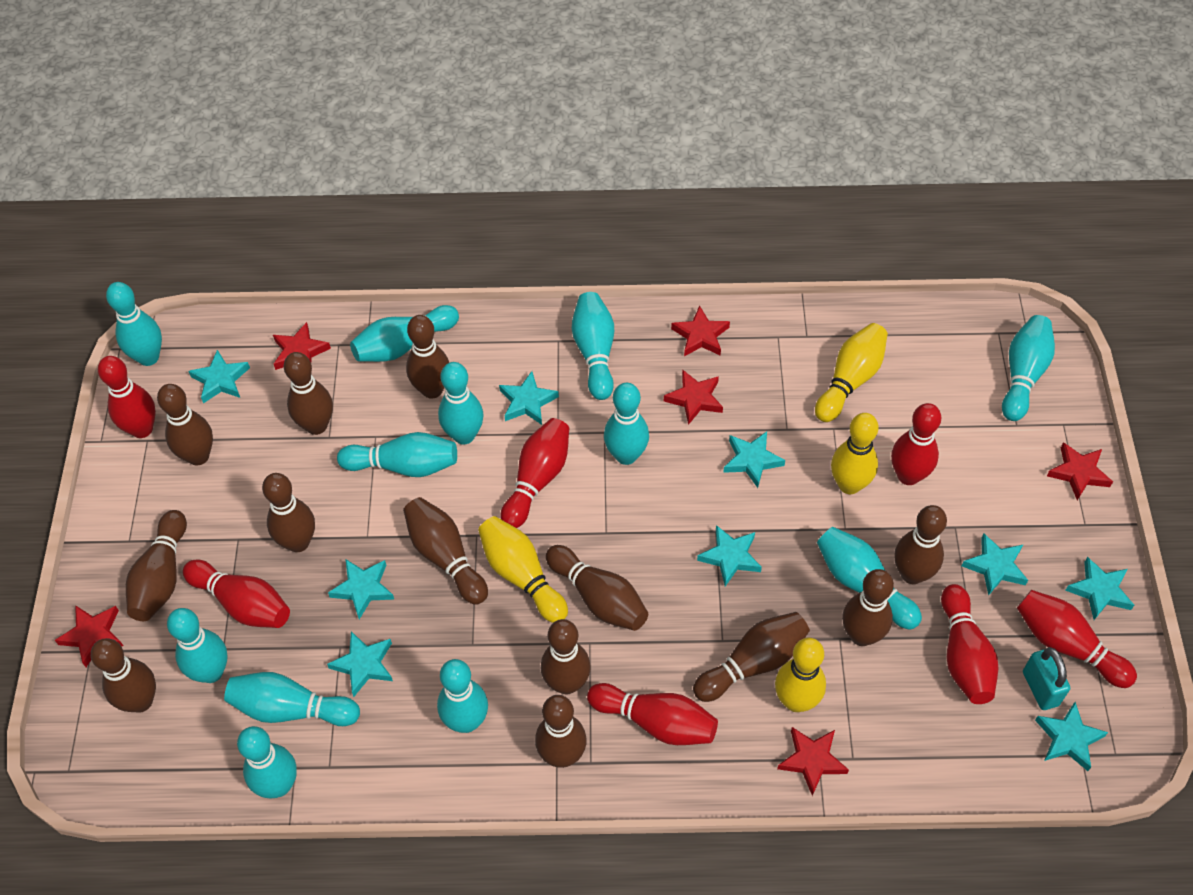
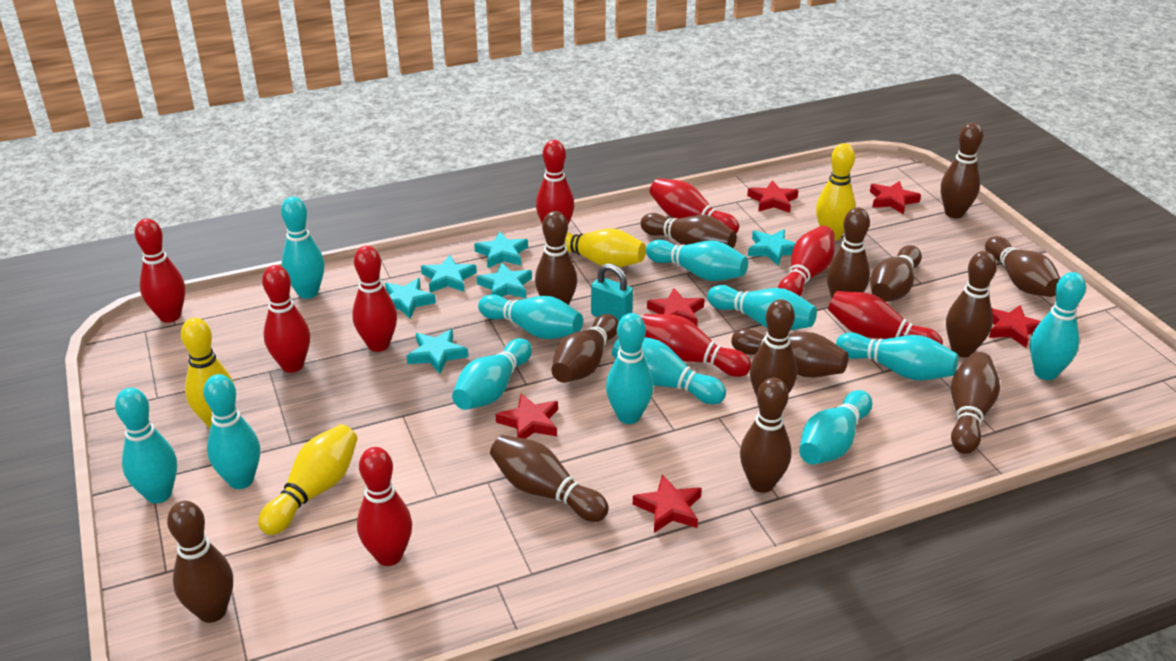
brown bowling pin: 13 -> 14
red bowling pin: 7 -> 9
turquoise star: 9 -> 6

